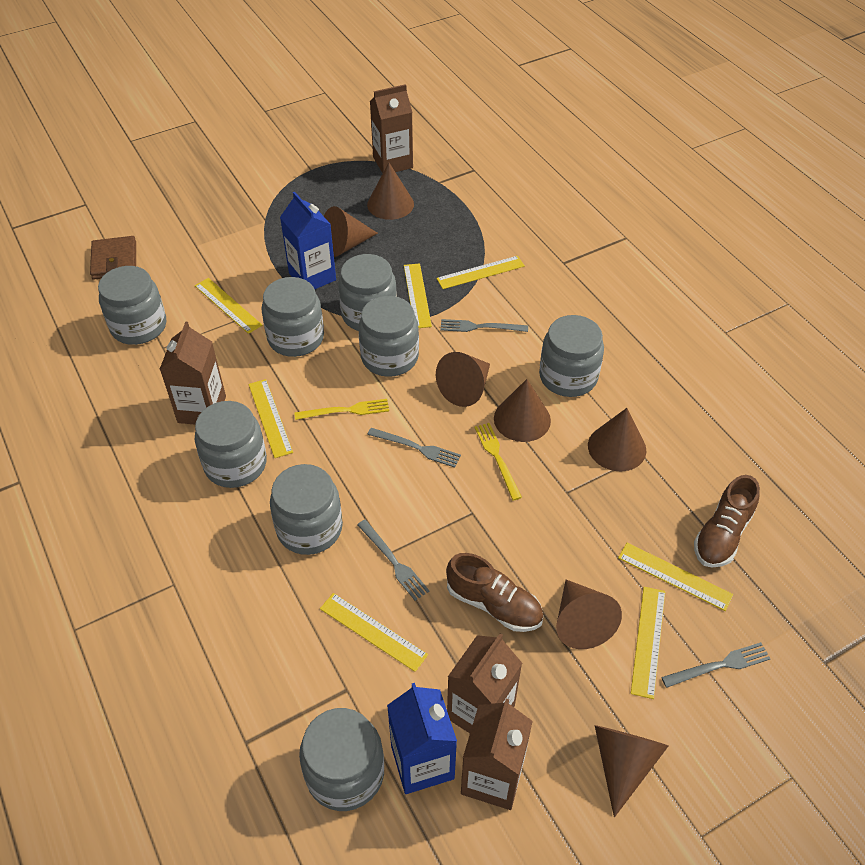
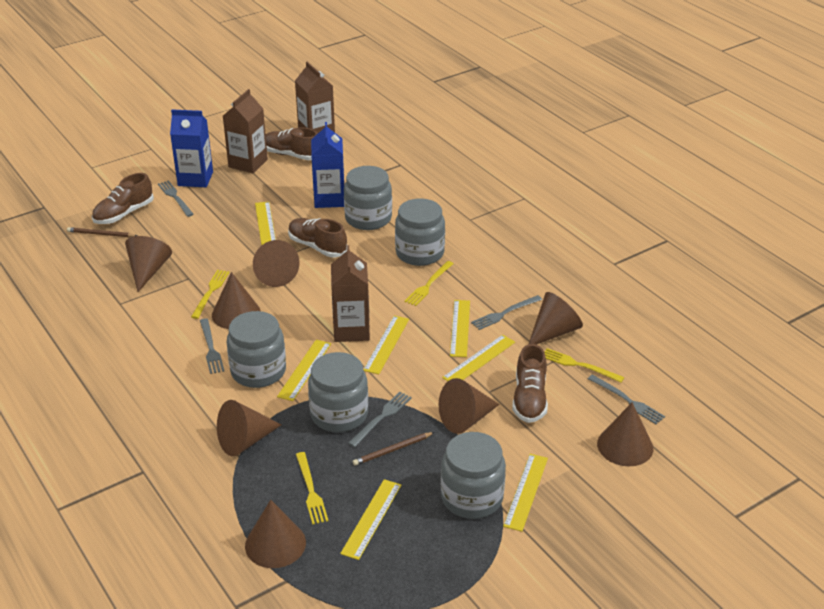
brown carton: 4 -> 3
brown cone: 7 -> 8
brown pencil: 0 -> 2
brown shoe: 2 -> 4
brown wallet: 1 -> 0
grey fork: 4 -> 5
grey jar: 8 -> 5
yellow fork: 2 -> 4

